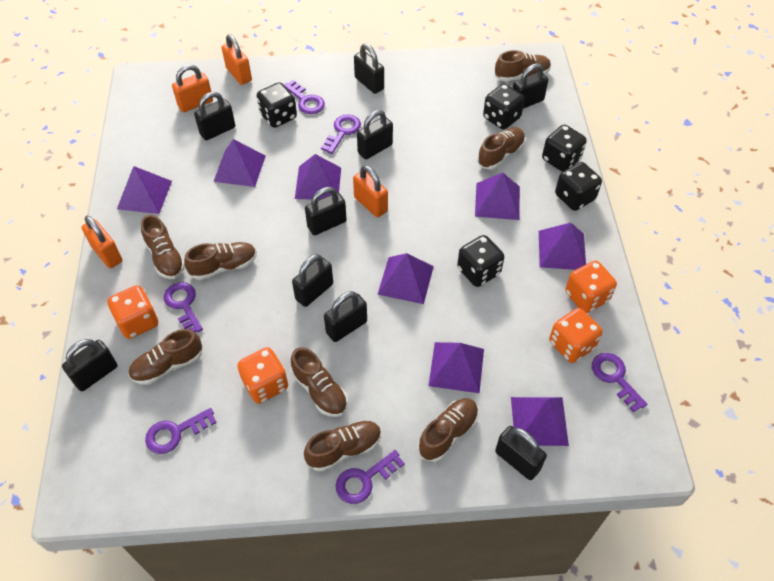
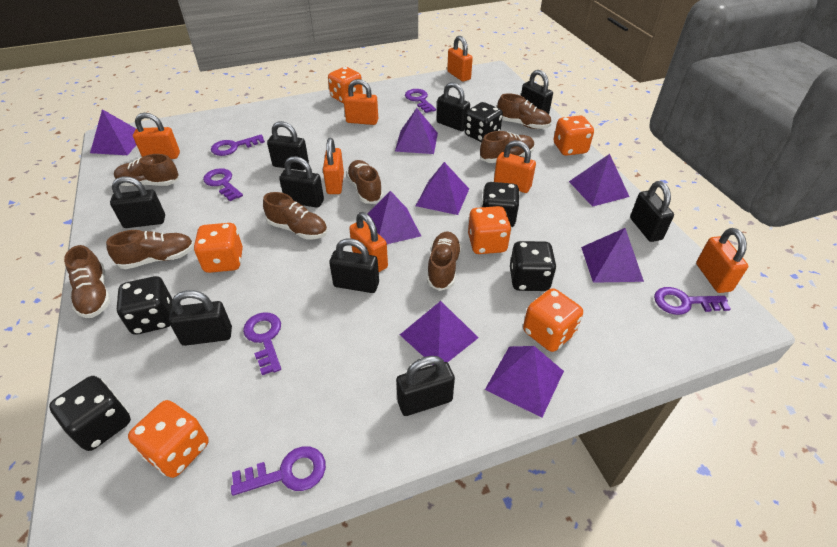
orange dice: 4 -> 6
orange padlock: 4 -> 7

